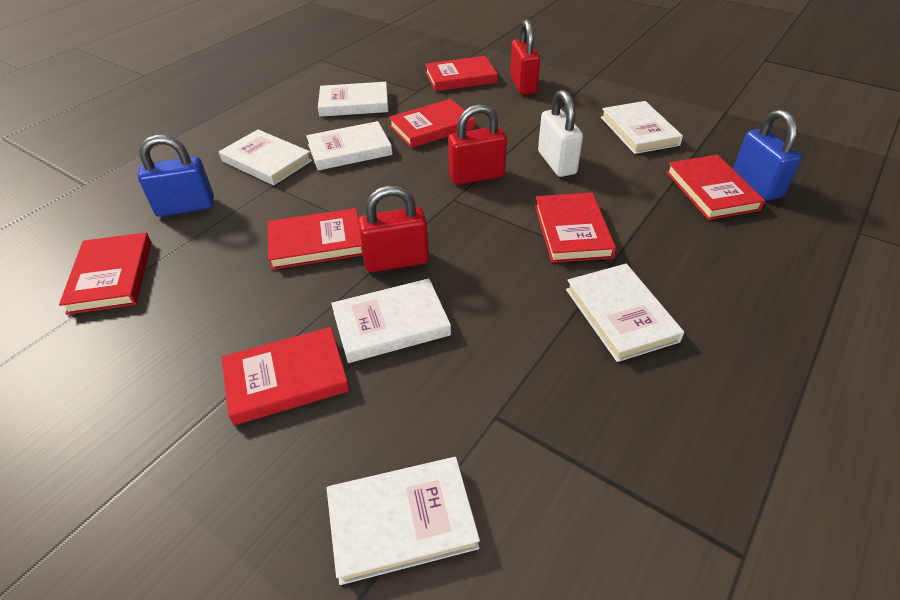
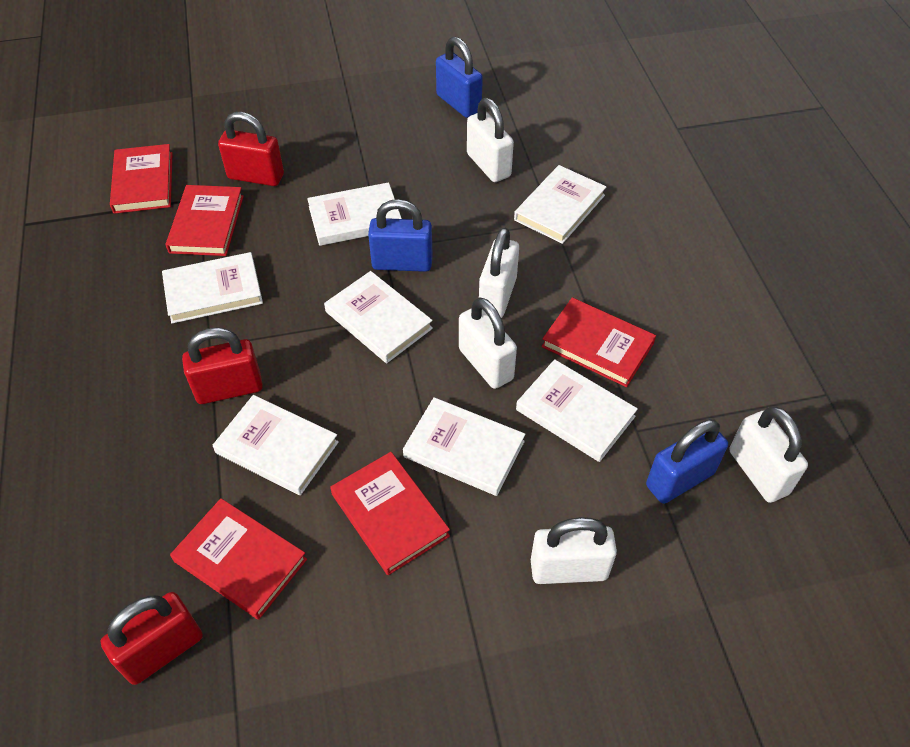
blue padlock: 2 -> 3
red book: 7 -> 5
white padlock: 1 -> 5

